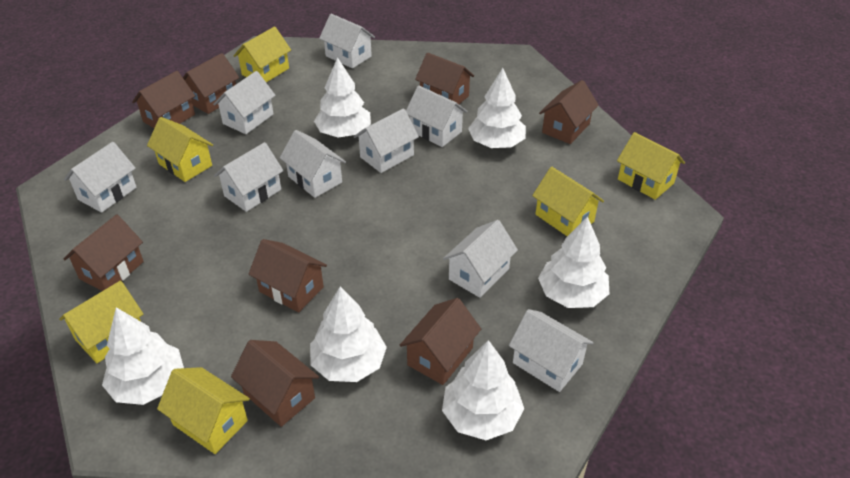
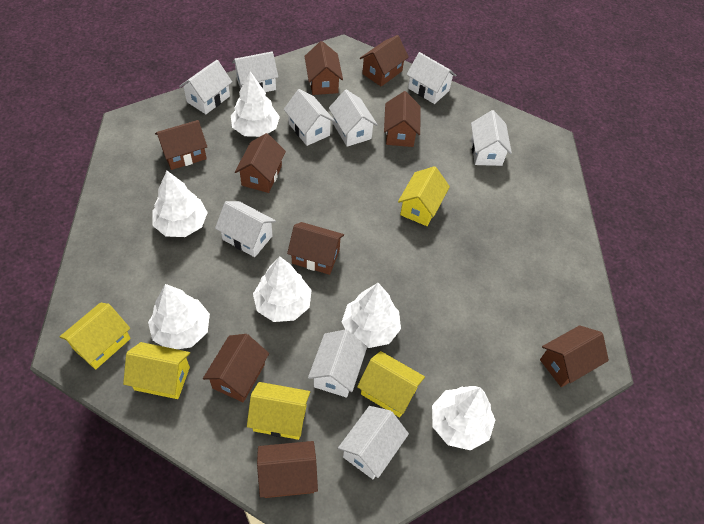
brown house: 8 -> 9
yellow house: 6 -> 5

